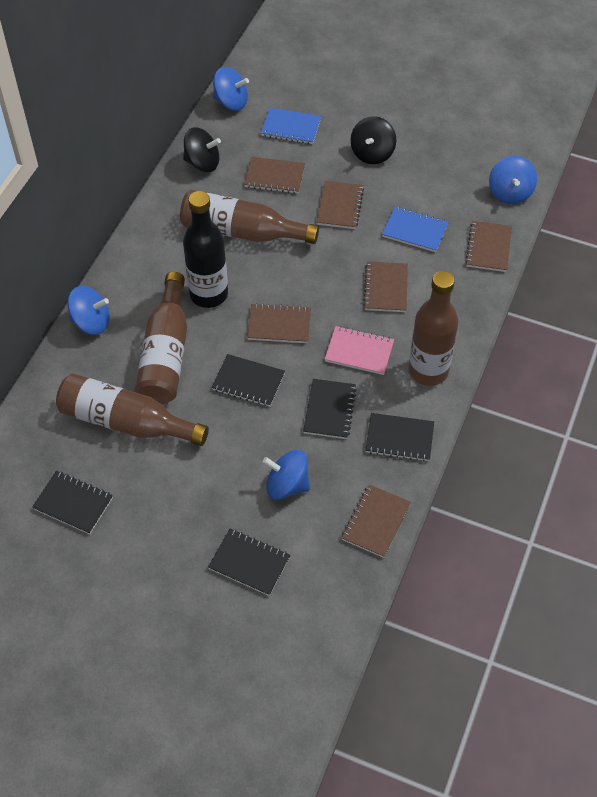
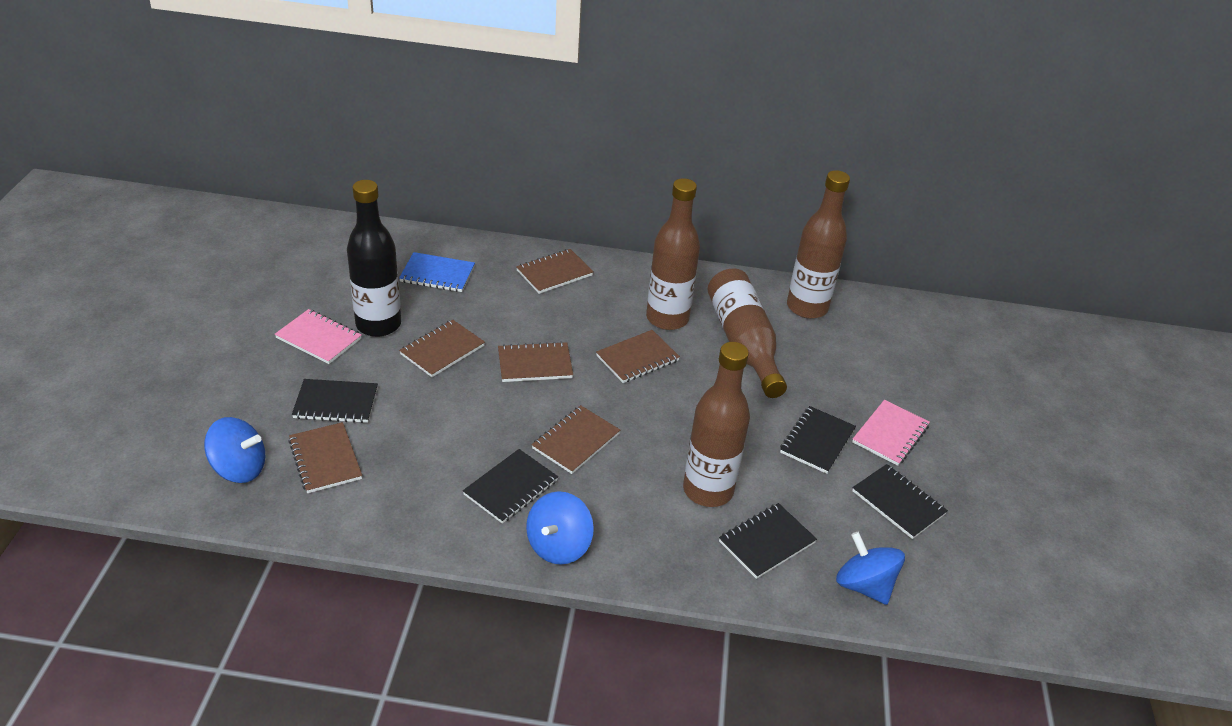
black spinning top: 2 -> 0
blue notebook: 2 -> 1
blue spinning top: 4 -> 3
pink notebook: 1 -> 2

